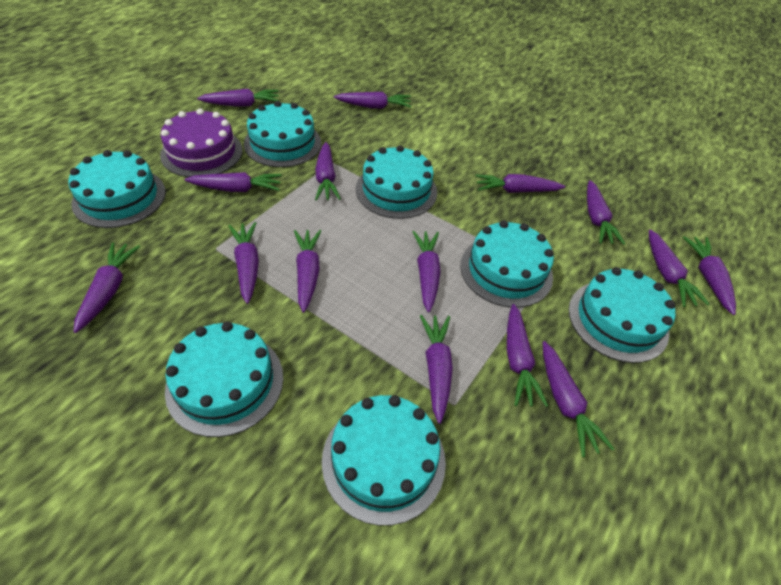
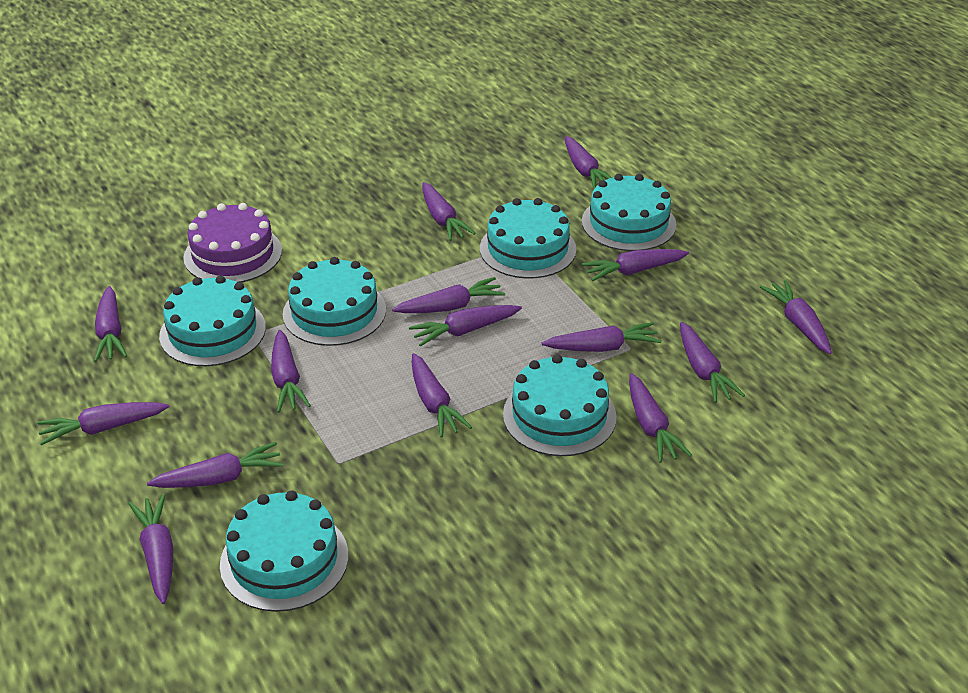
turquoise cake: 7 -> 6

